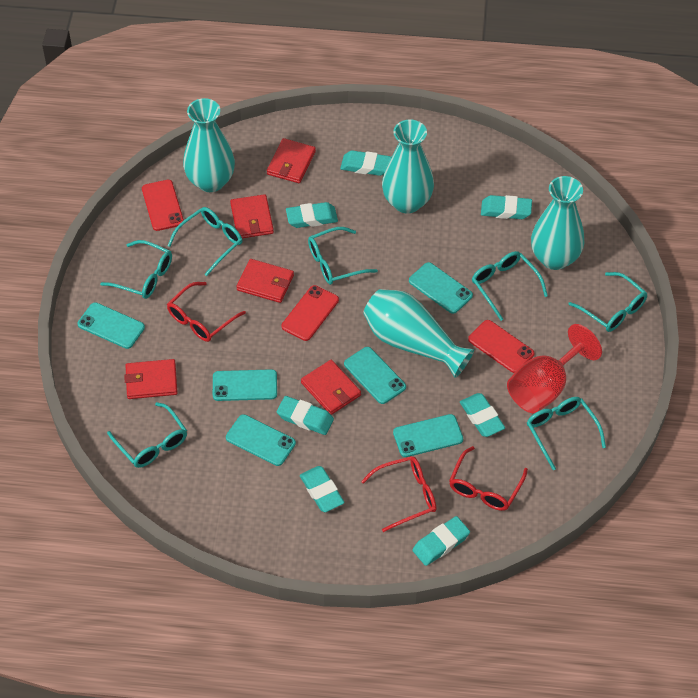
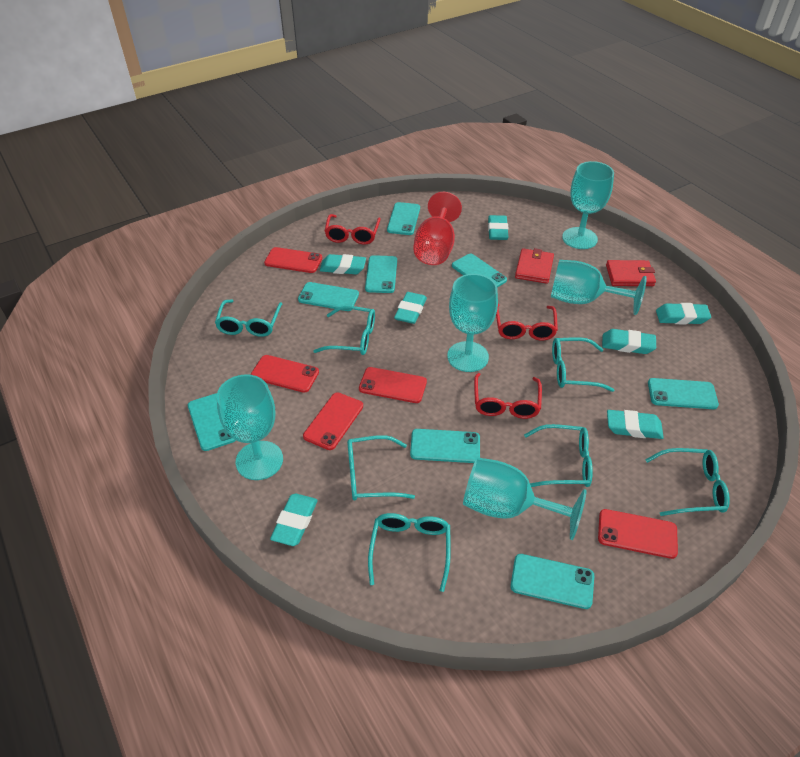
red phone: 3 -> 5
red wallet: 5 -> 2
turquoise goblet: 0 -> 5
turquoise phone: 6 -> 8
turquoise vase: 4 -> 0

